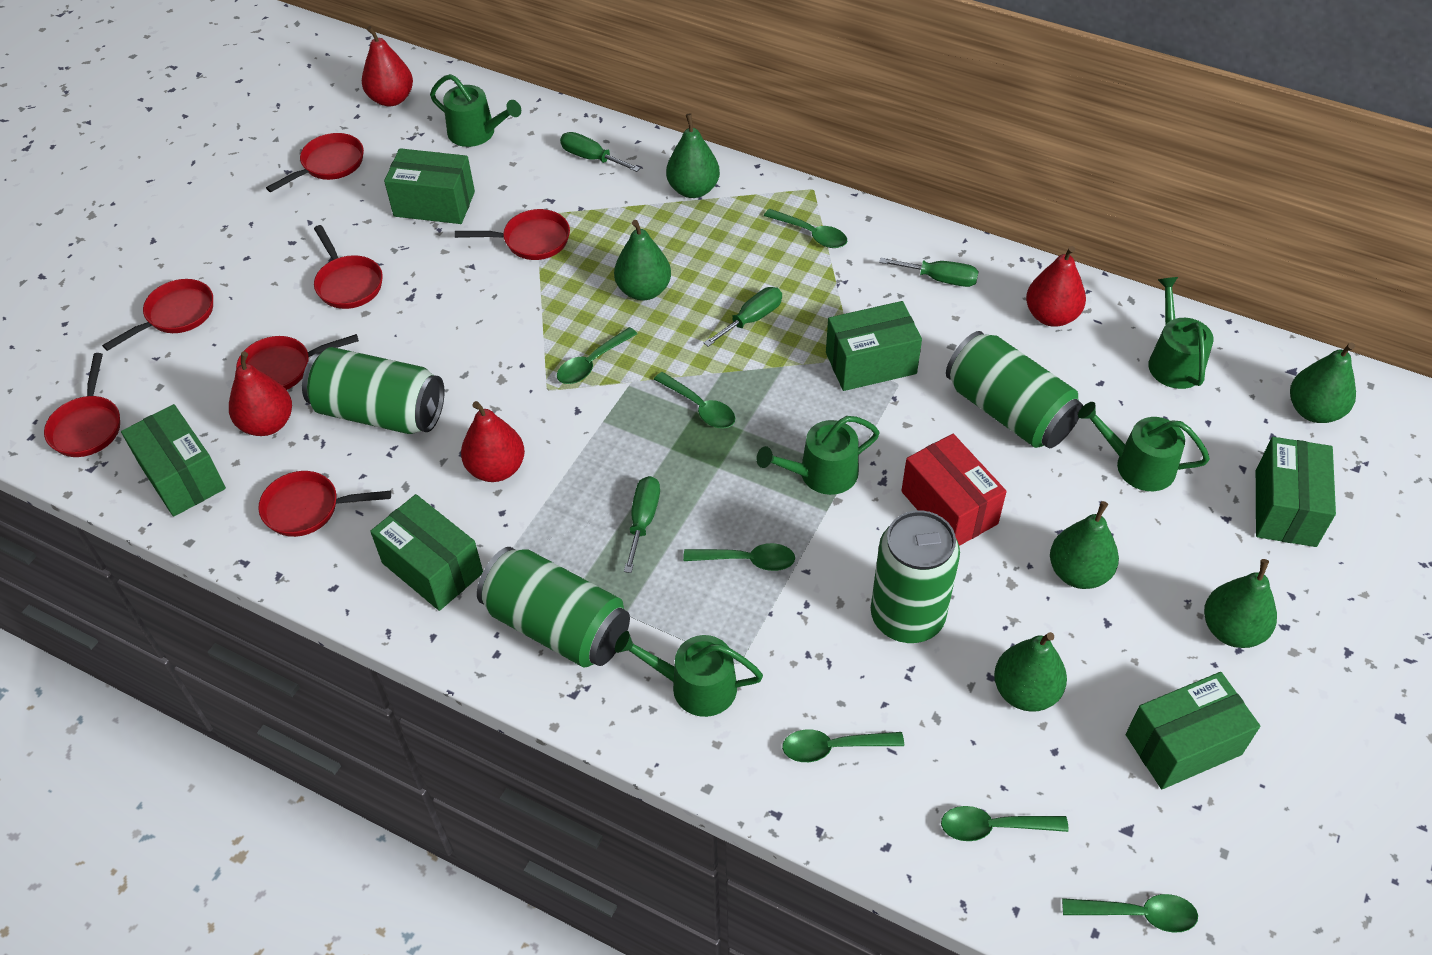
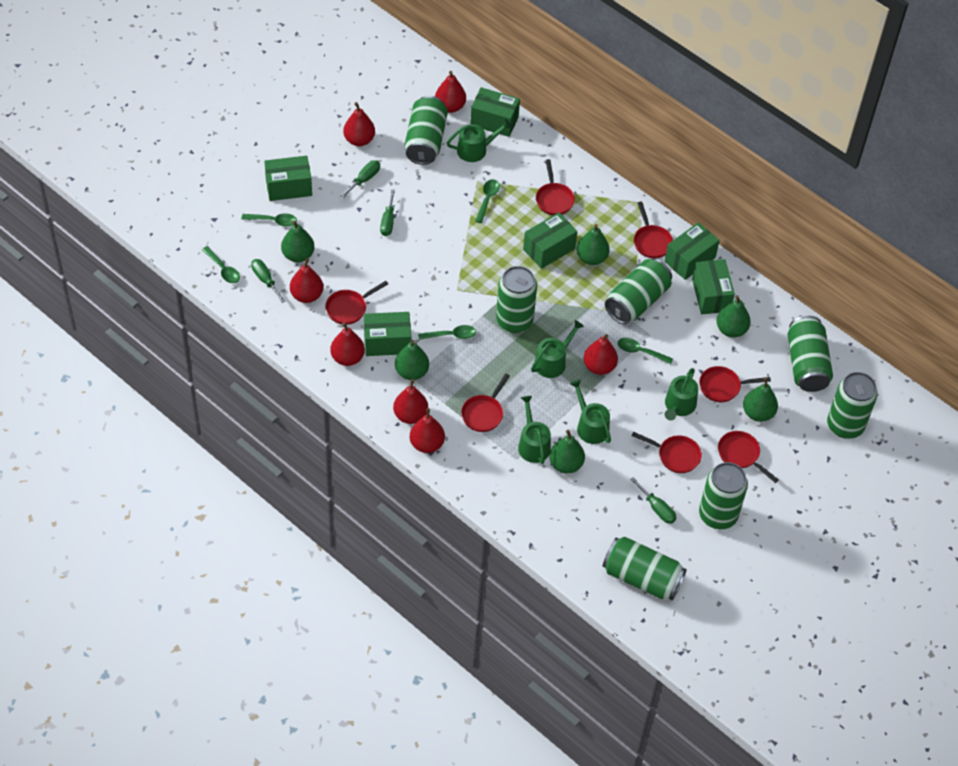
green can: 4 -> 7
green spoon: 7 -> 5
red box: 1 -> 0
red pear: 4 -> 7

